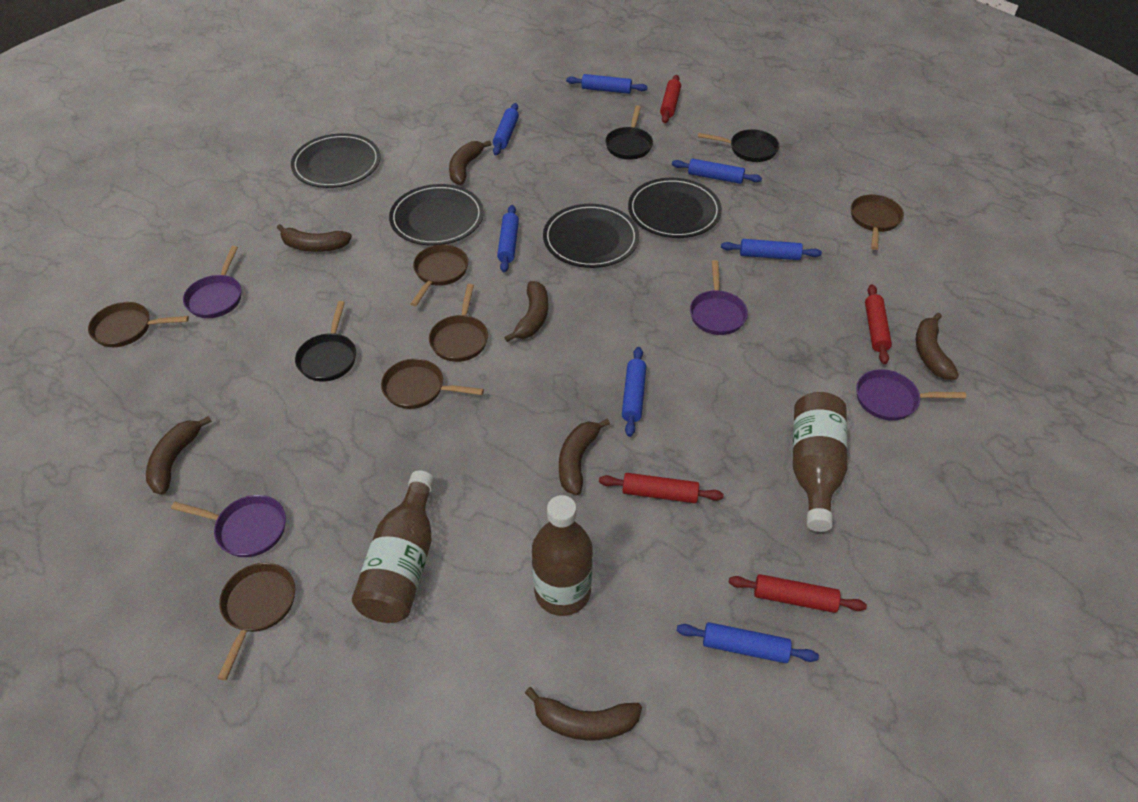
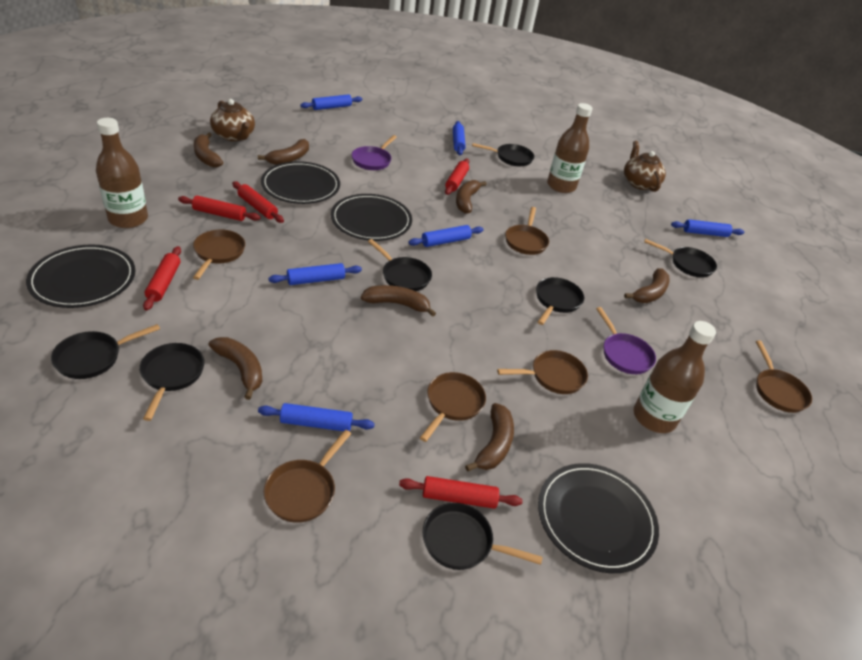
black pan: 3 -> 7
blue rolling pin: 7 -> 6
brown teapot: 0 -> 2
purple pan: 4 -> 2
red rolling pin: 4 -> 5

